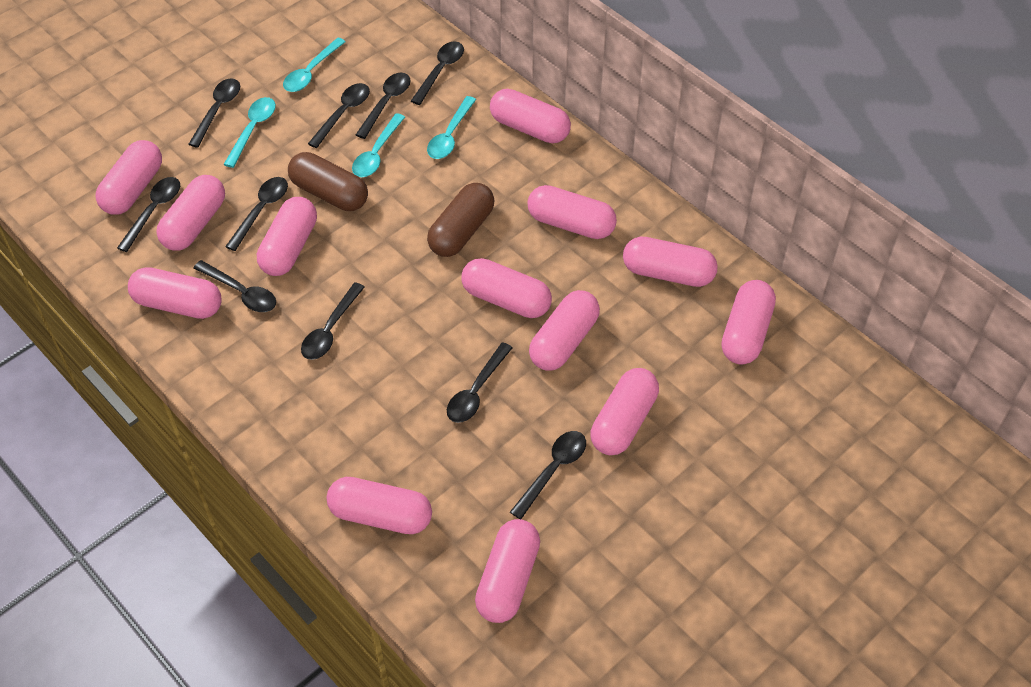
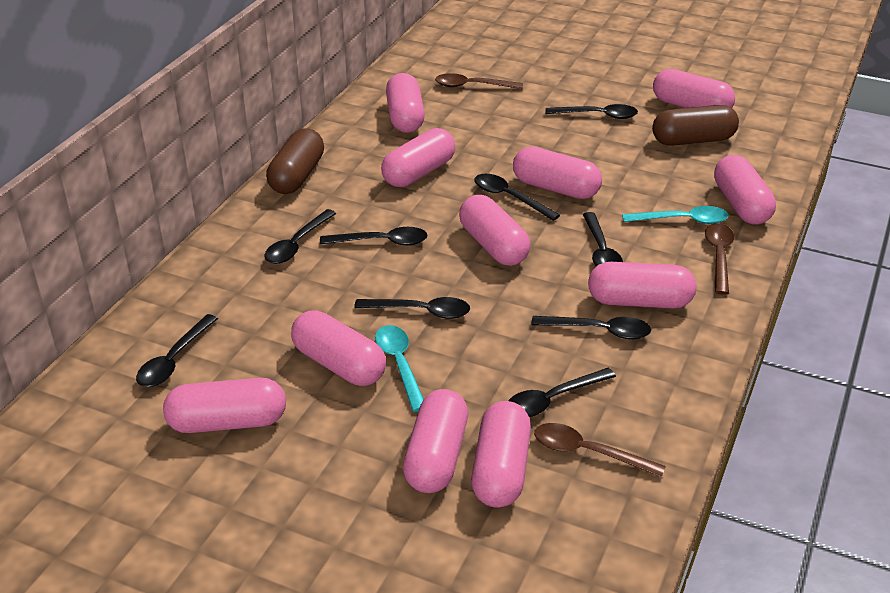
black spoon: 10 -> 9
brown spoon: 0 -> 3
pink capsule: 13 -> 11
turquoise spoon: 4 -> 2

